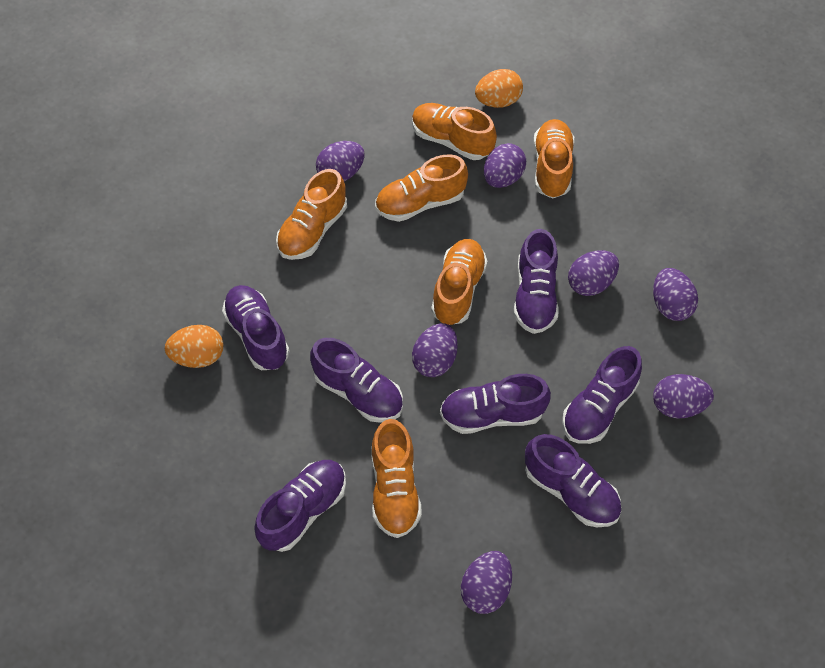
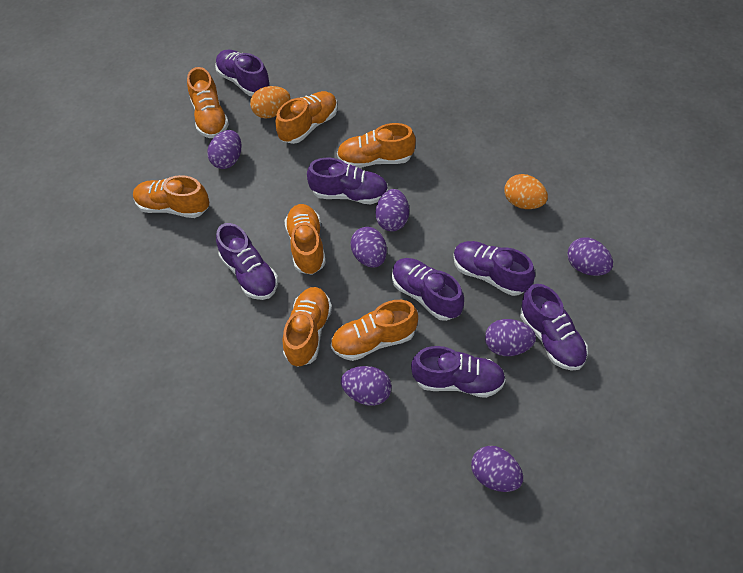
orange shoe: 6 -> 7

